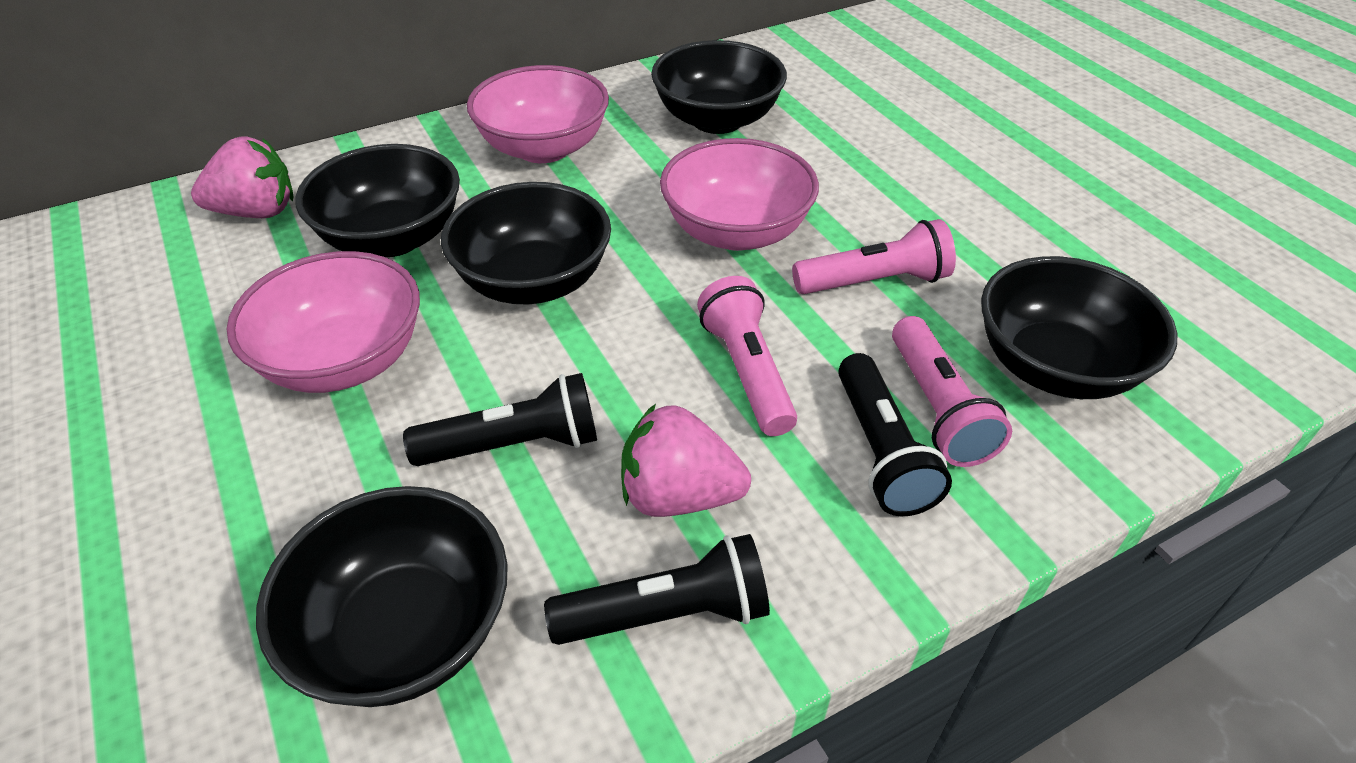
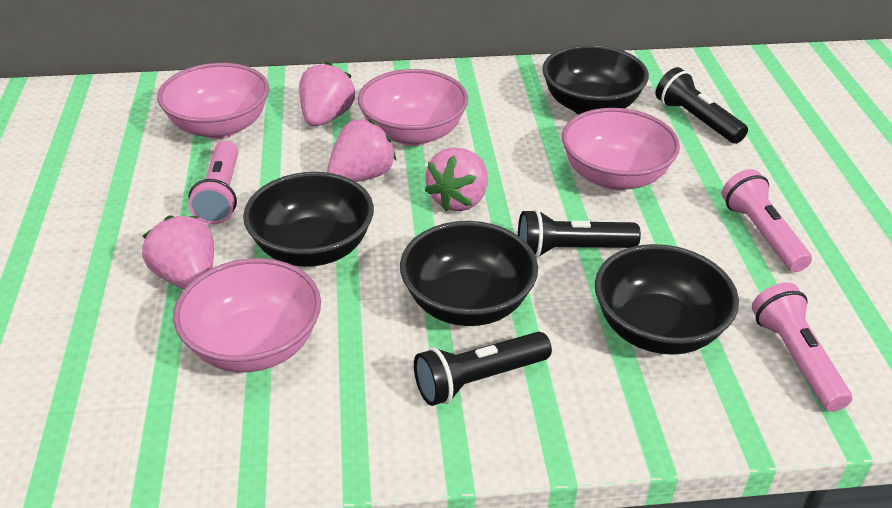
black bowl: 5 -> 4
pink bowl: 3 -> 4
pink strawberry: 2 -> 4

